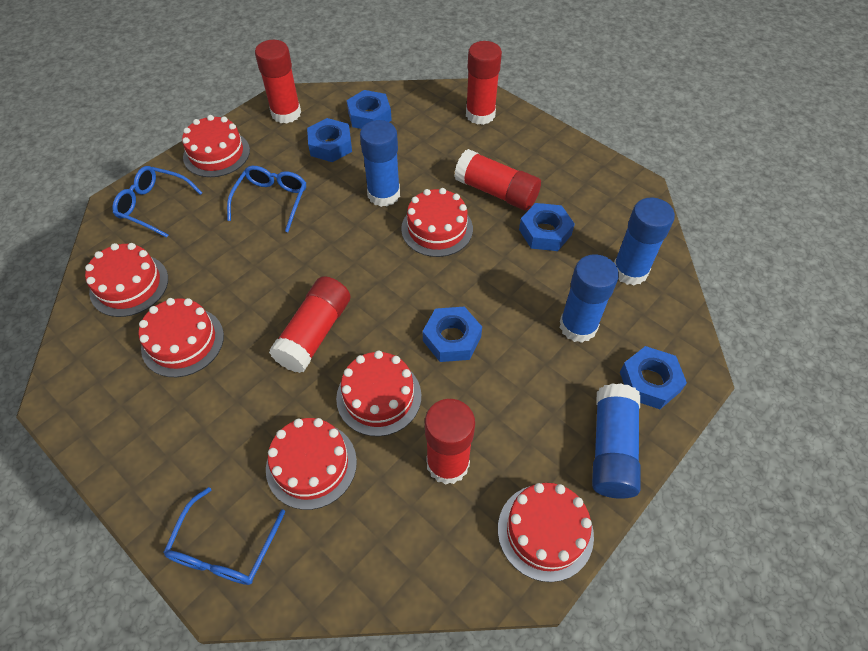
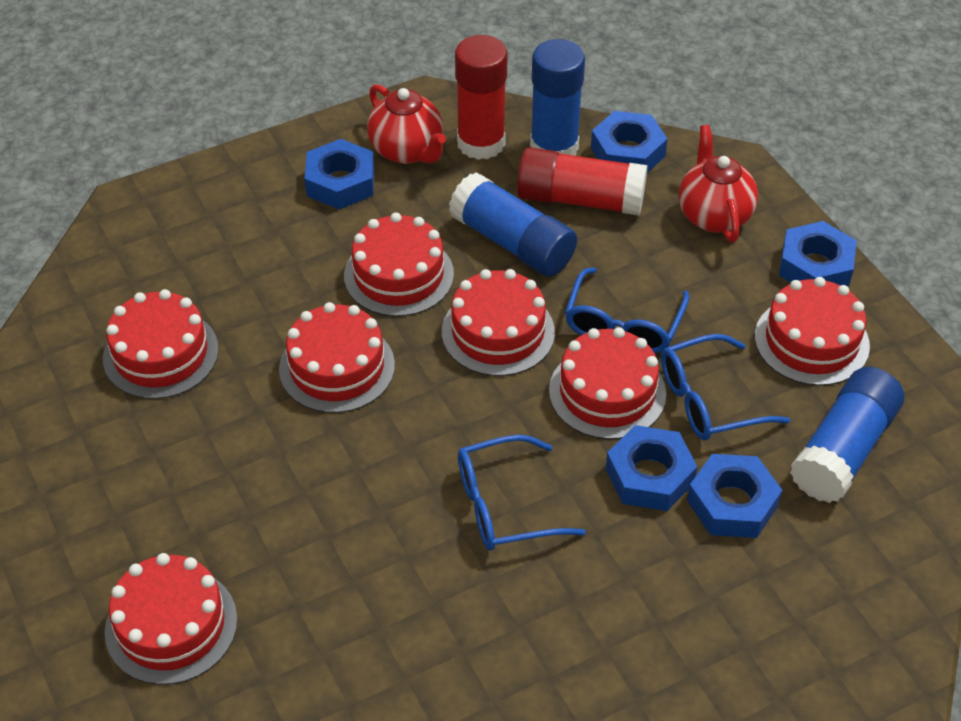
blue glue stick: 4 -> 3
red glue stick: 5 -> 2
red teapot: 0 -> 2

